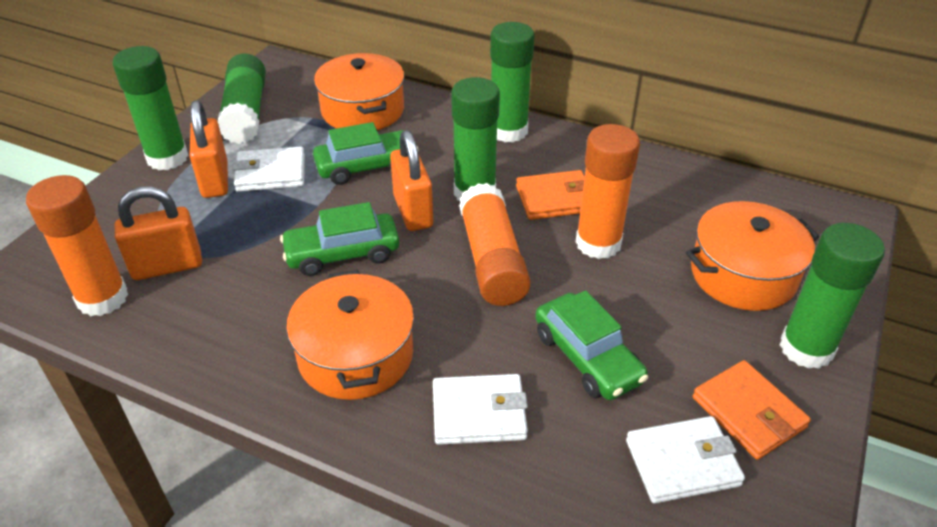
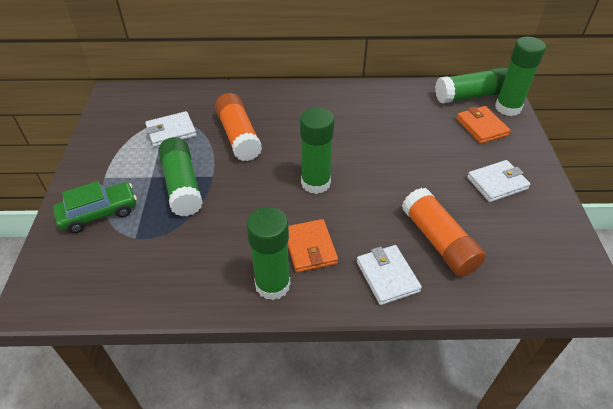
green car: 3 -> 1
orange glue stick: 3 -> 2
orange padlock: 3 -> 0
orange pot: 3 -> 0

